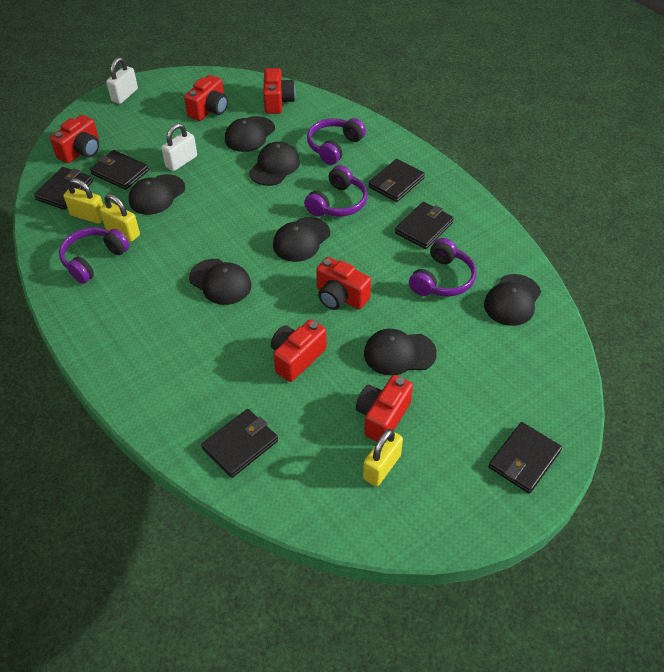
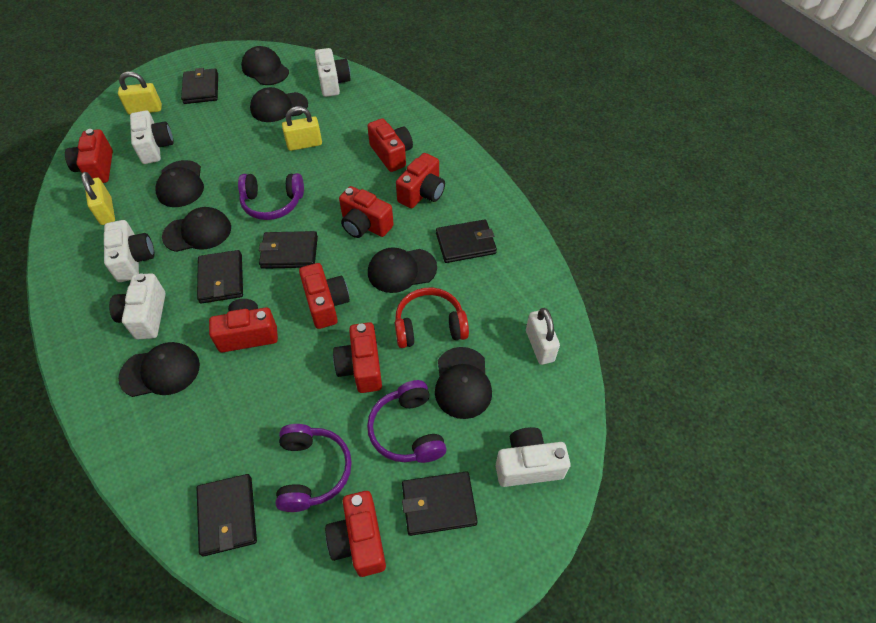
purple headphones: 4 -> 3
red camera: 6 -> 8
red headphones: 0 -> 1
white camera: 0 -> 5
white padlock: 2 -> 1

